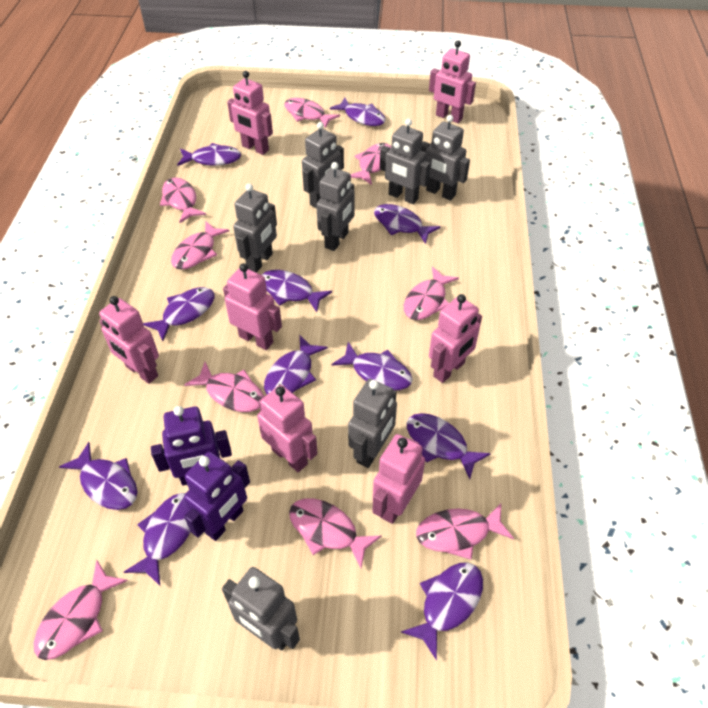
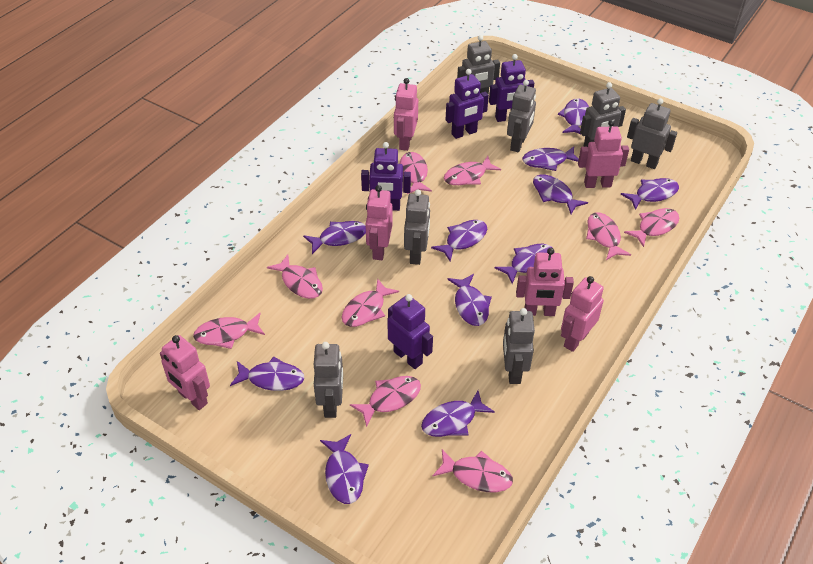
pink robot: 7 -> 6
purple robot: 2 -> 4

